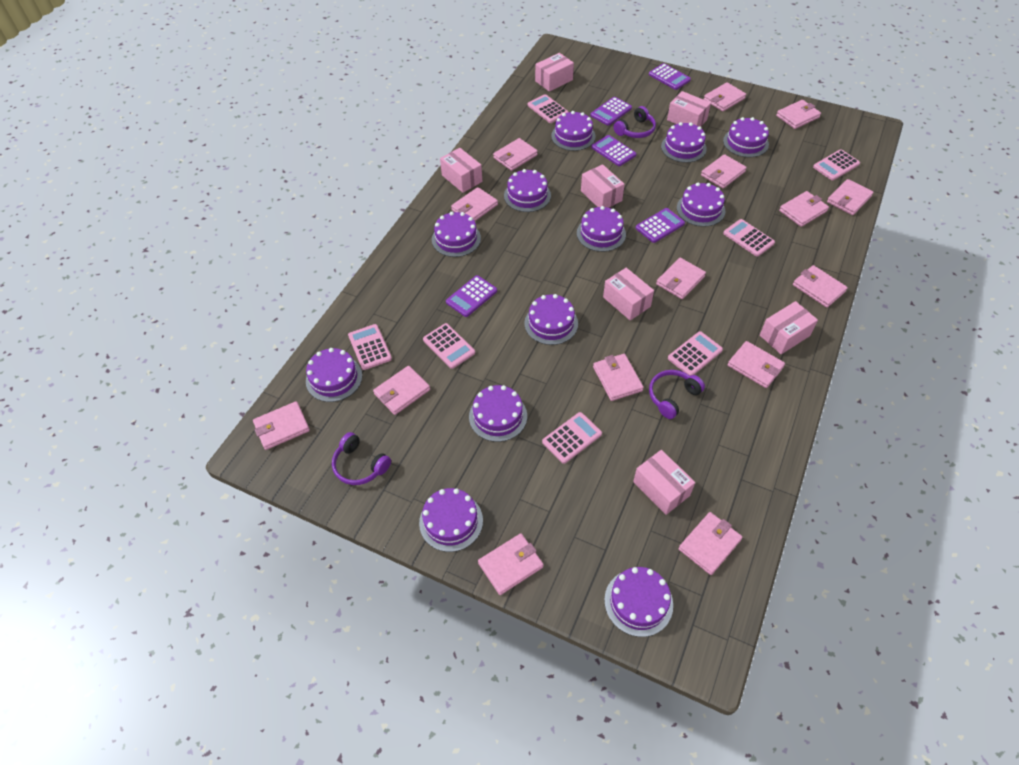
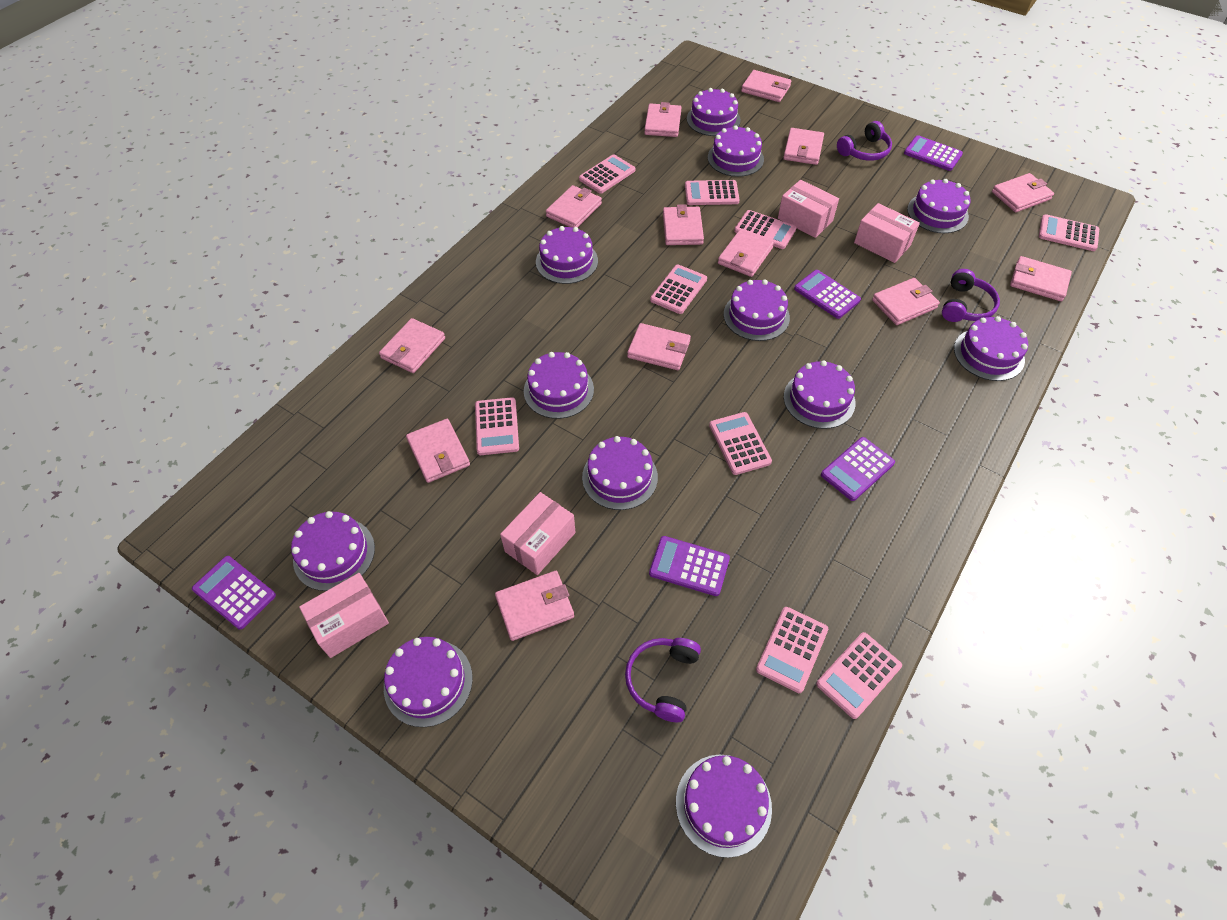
pink box: 7 -> 4
pink calculator: 7 -> 9
pink wallet: 15 -> 13

